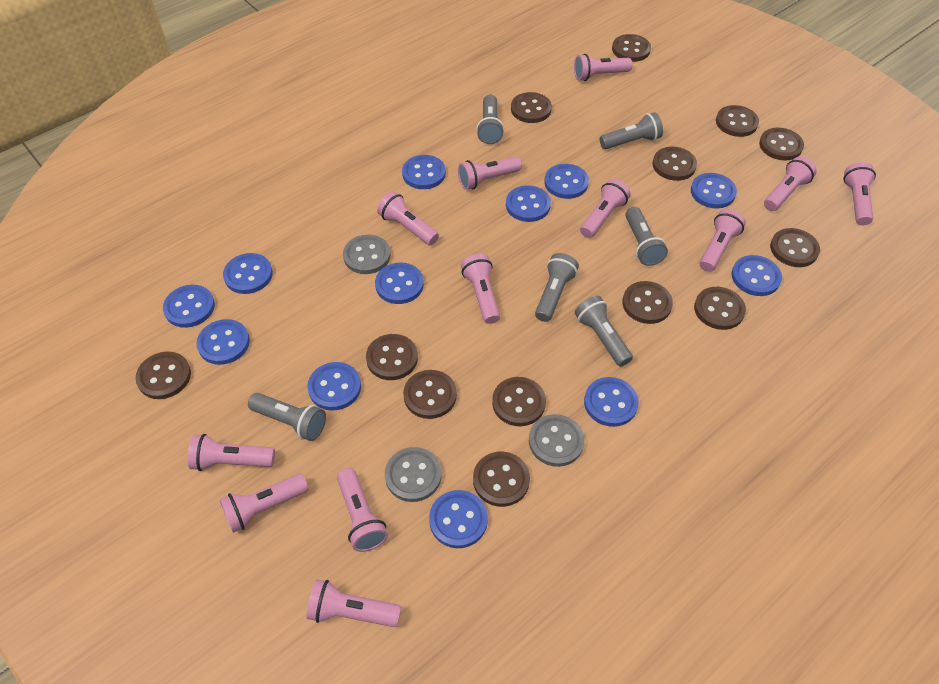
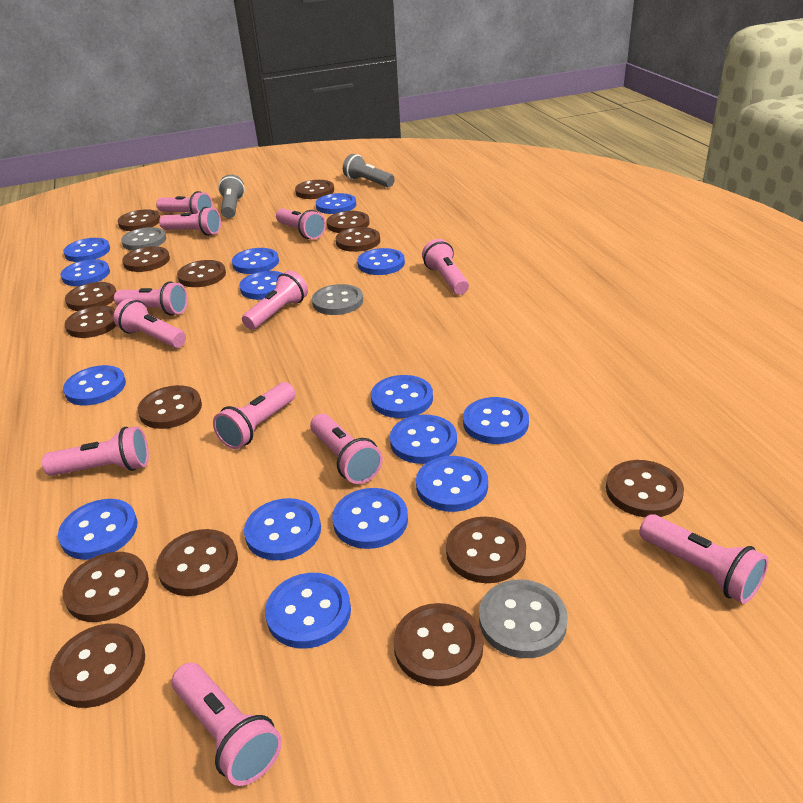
blue button: 12 -> 15
brown button: 13 -> 15
grey flashlight: 6 -> 2

